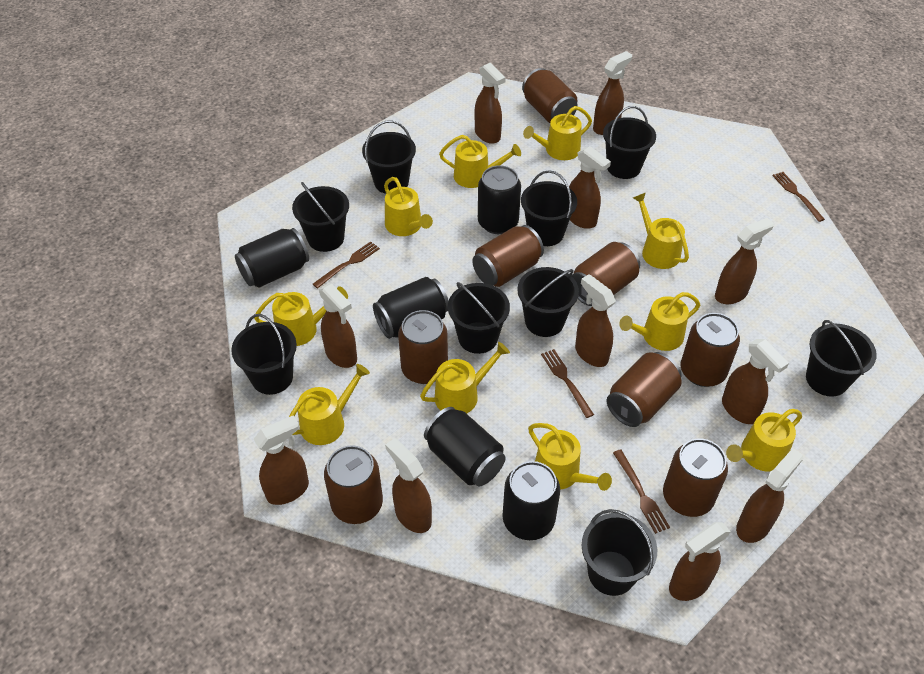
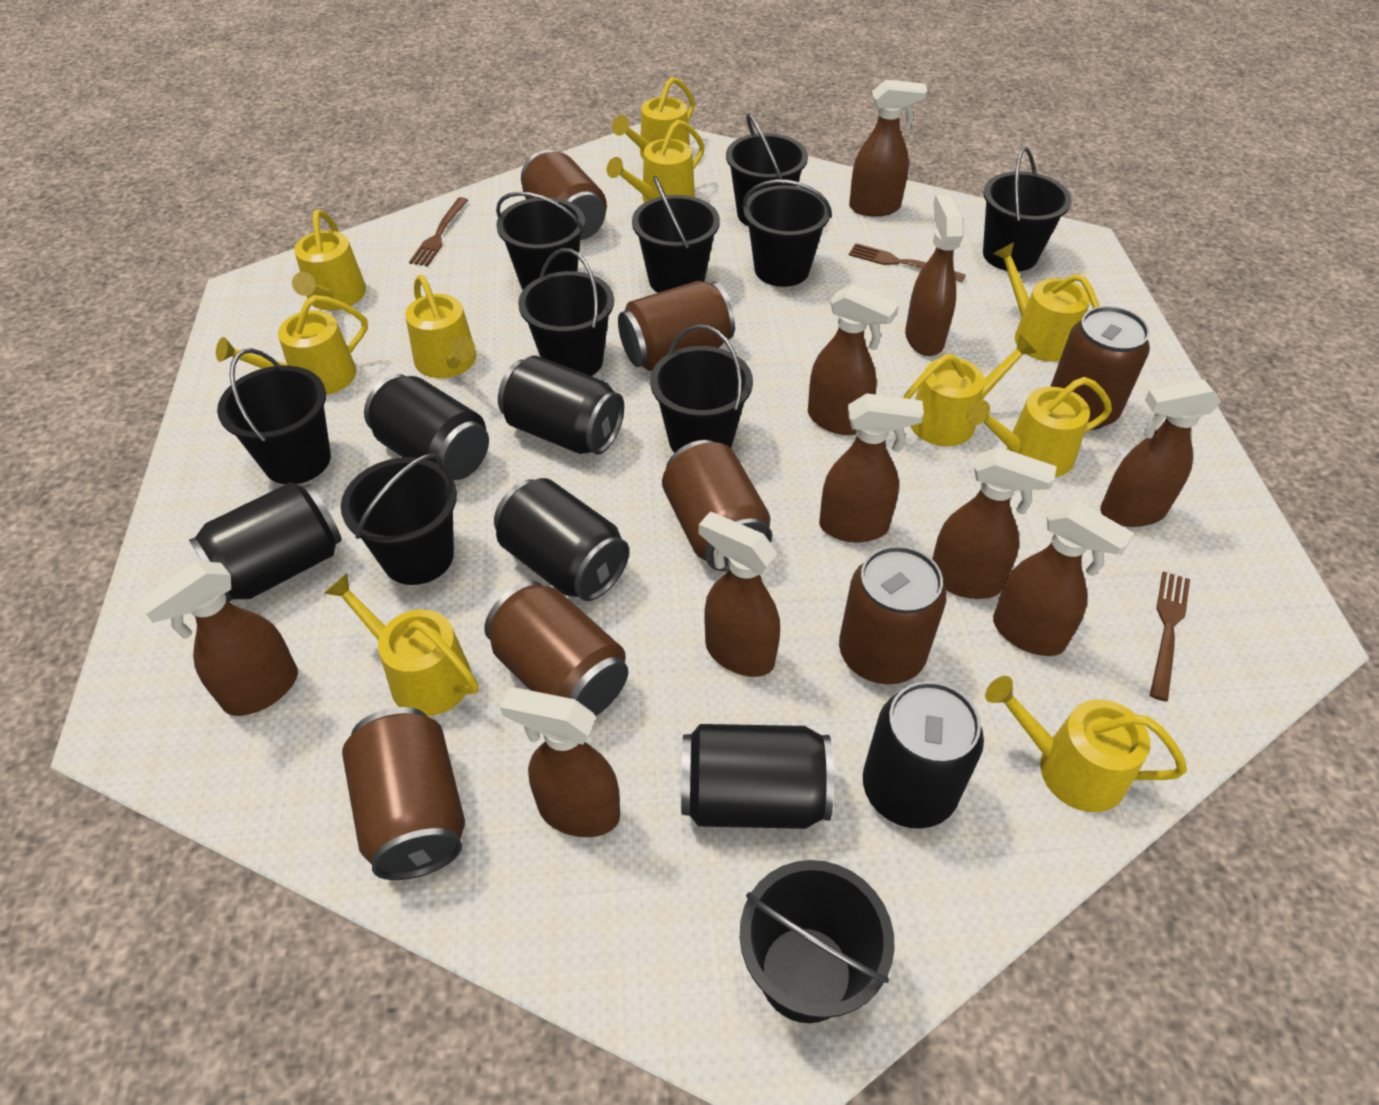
black bucket: 9 -> 10
black can: 5 -> 6
brown can: 8 -> 7
brown fork: 4 -> 3
brown spray bottle: 11 -> 10

